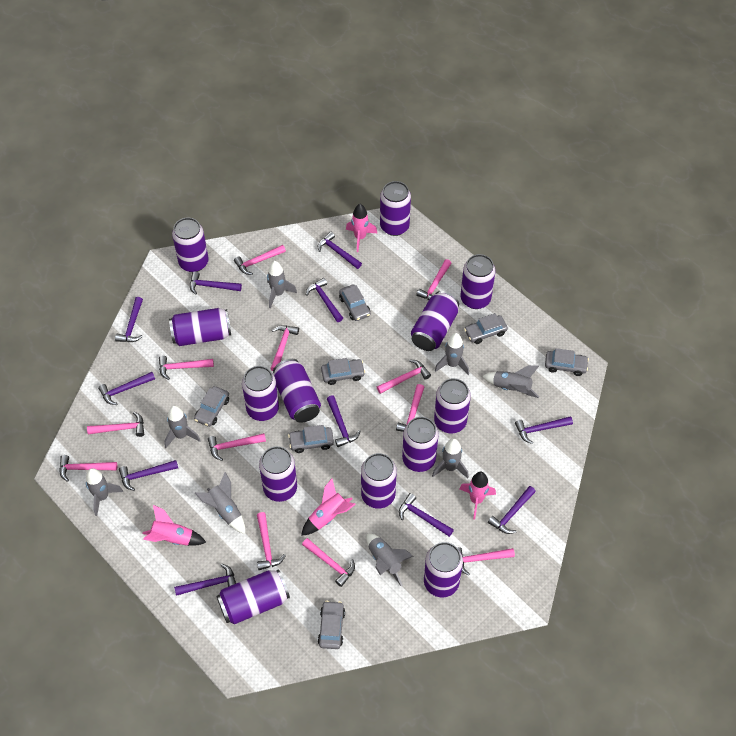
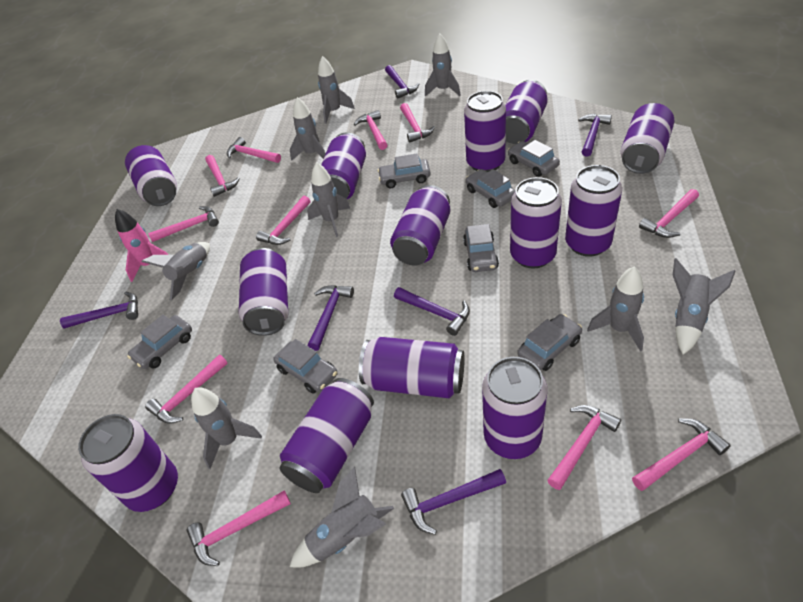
grey rocket: 8 -> 9
pink hammer: 12 -> 11
pink rocket: 4 -> 1
purple hammer: 11 -> 6

